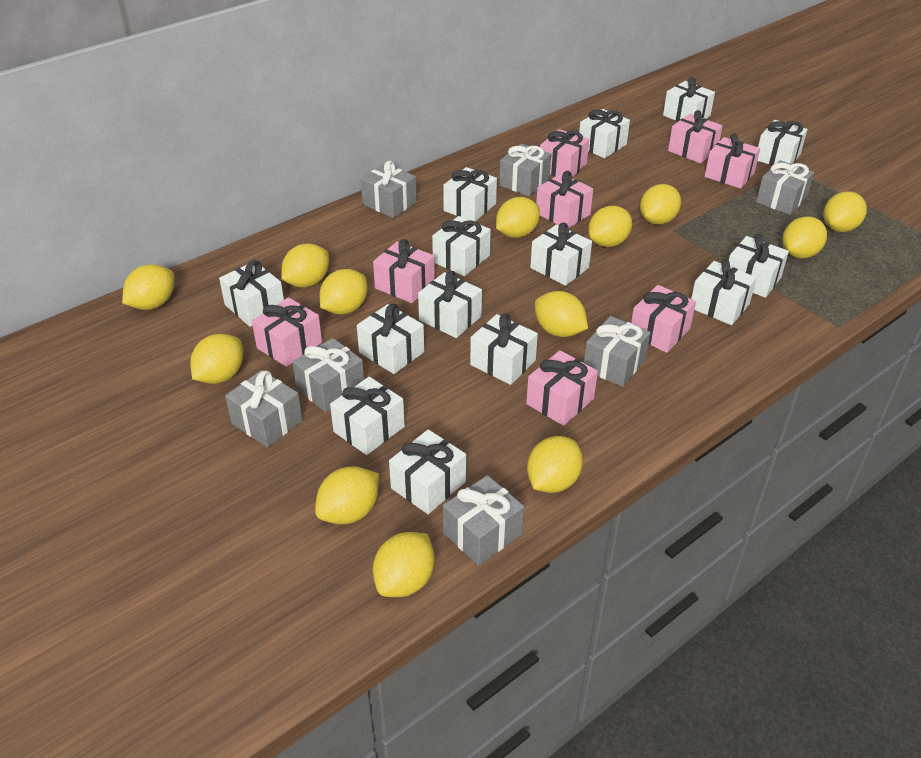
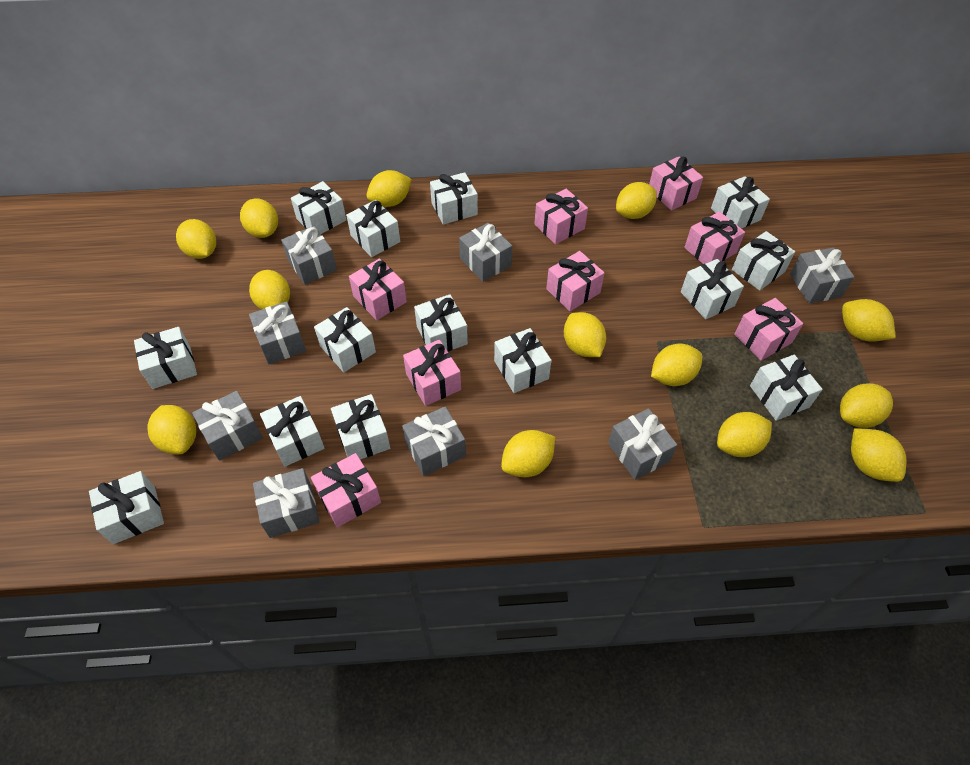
grey gift: 7 -> 8

